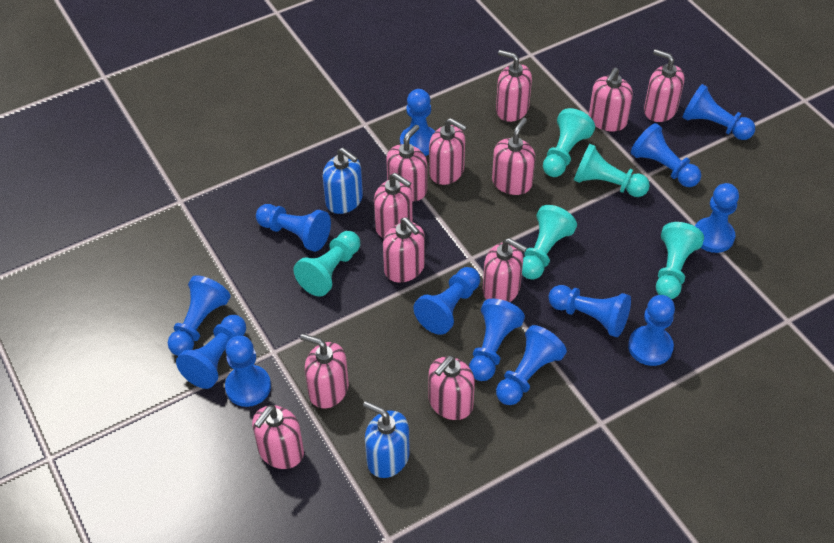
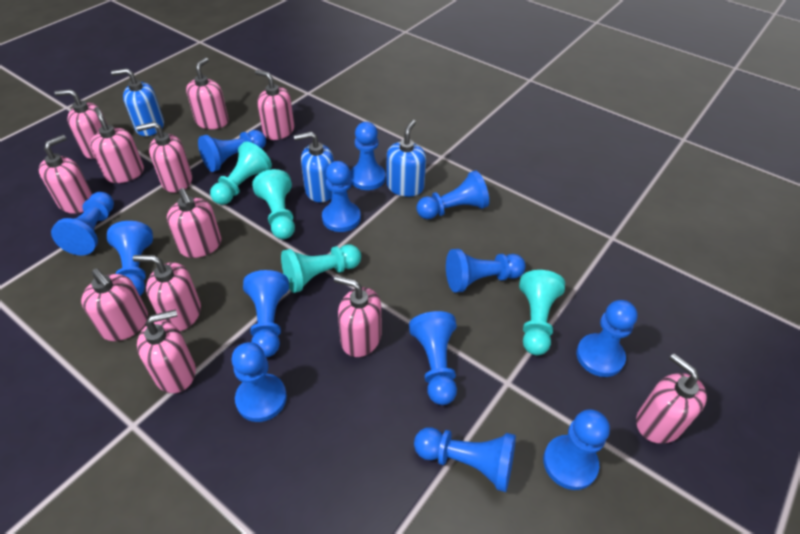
blue soap dispenser: 2 -> 3
turquoise pawn: 5 -> 4

